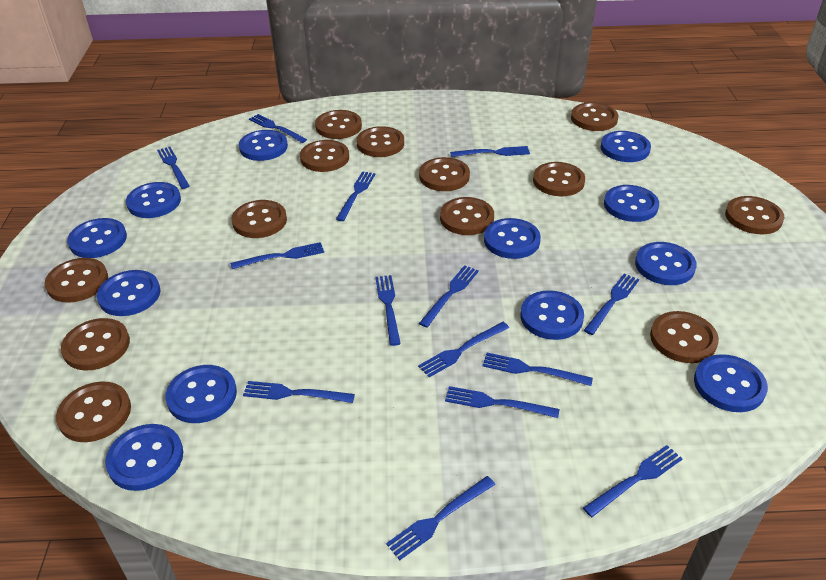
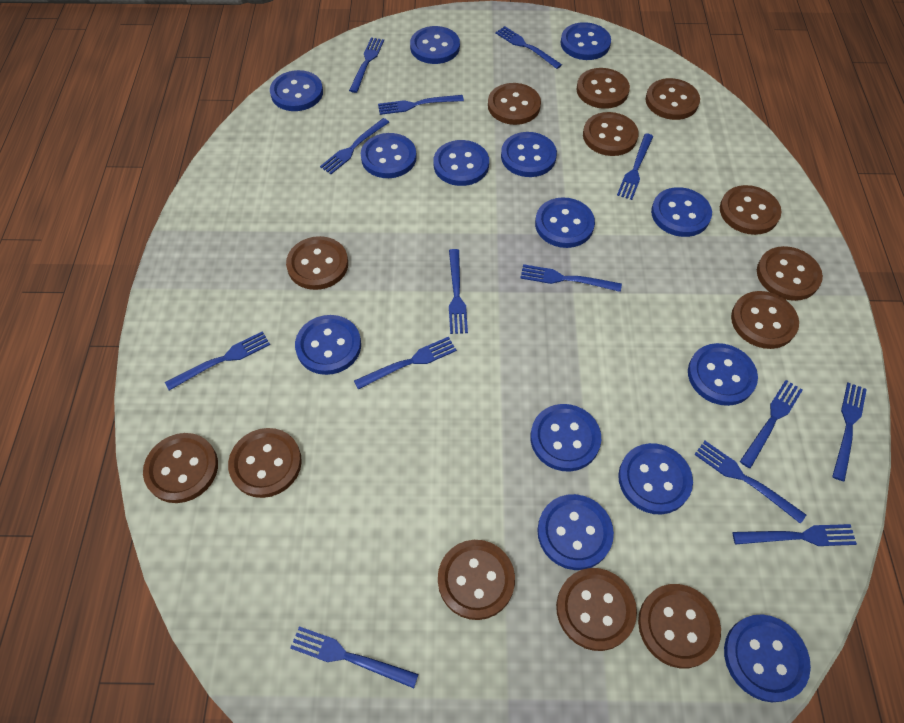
blue button: 12 -> 14

